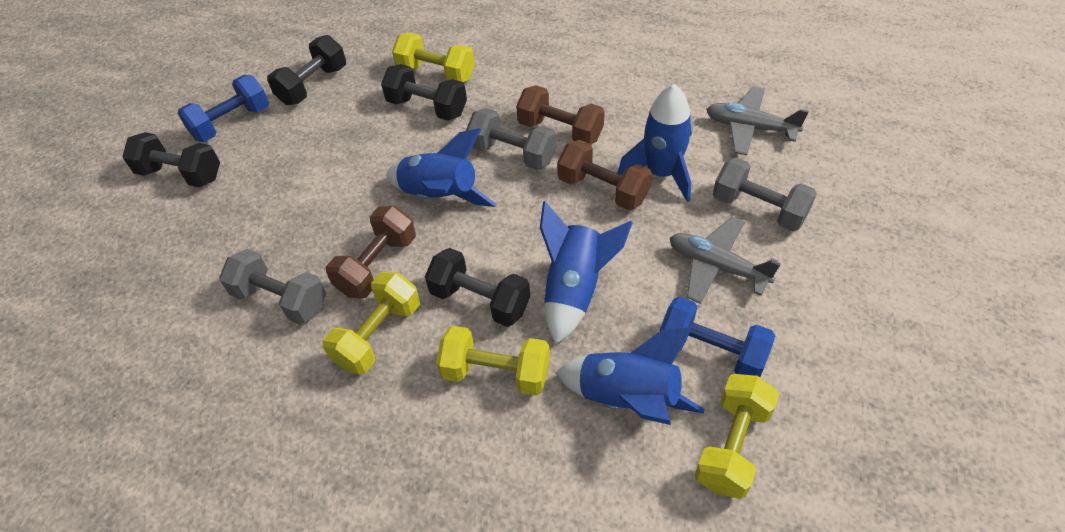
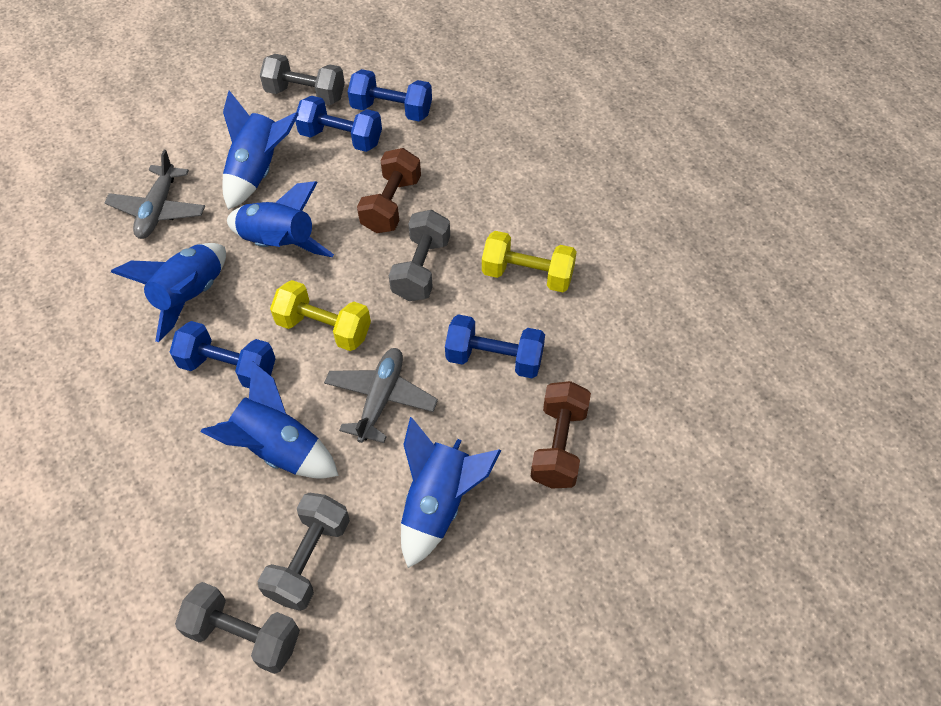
black dumbbell: 4 -> 0
blue dumbbell: 2 -> 4
blue rocket: 4 -> 5
brown dumbbell: 3 -> 2
grey dumbbell: 3 -> 4
yellow dumbbell: 4 -> 2

